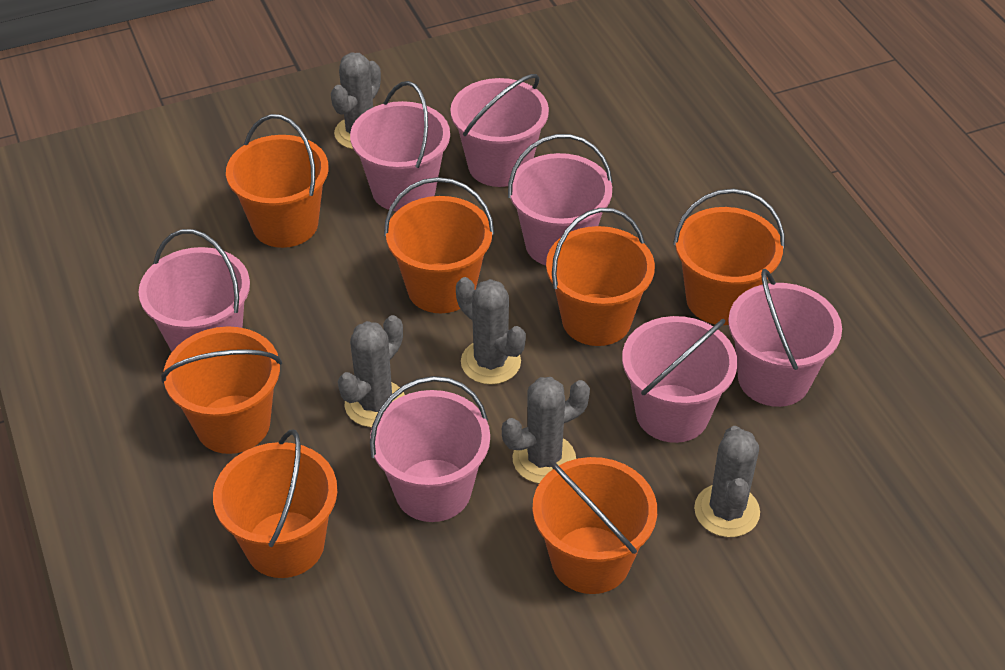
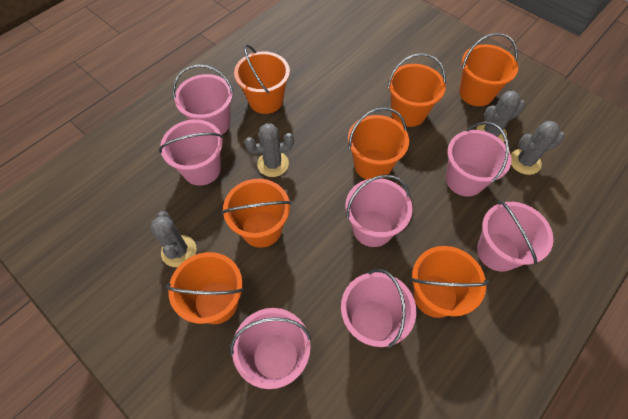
grey cactus: 5 -> 4

